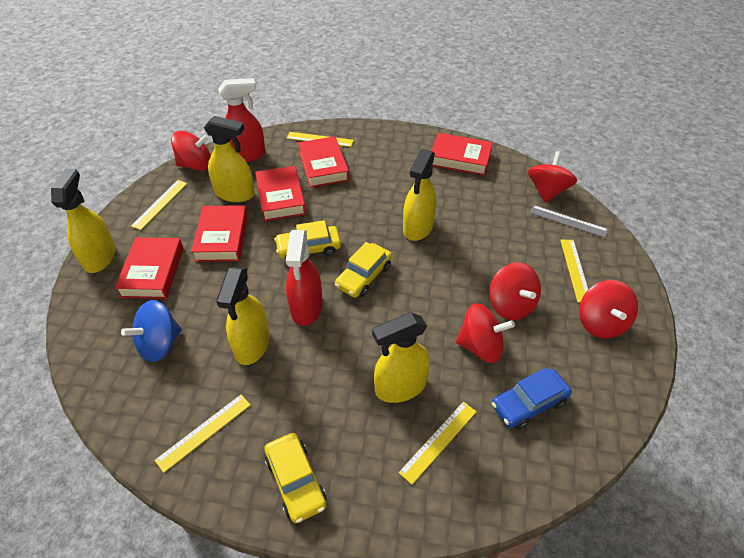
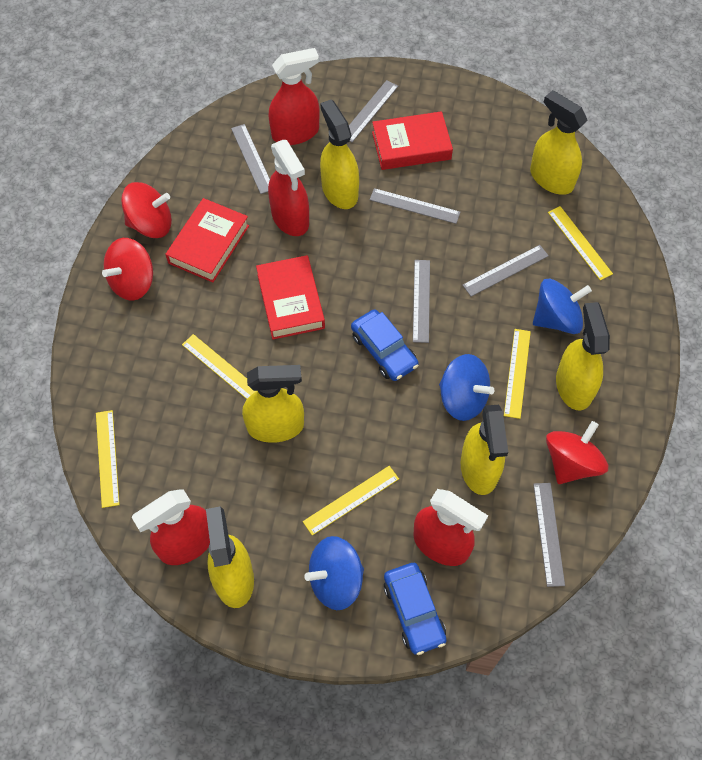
blue car: 1 -> 2
blue spinning top: 1 -> 3
grey ruler: 1 -> 6
red book: 5 -> 3
red spinning top: 5 -> 3
red spray bottle: 2 -> 4
yellow car: 3 -> 0
yellow spray bottle: 5 -> 6

